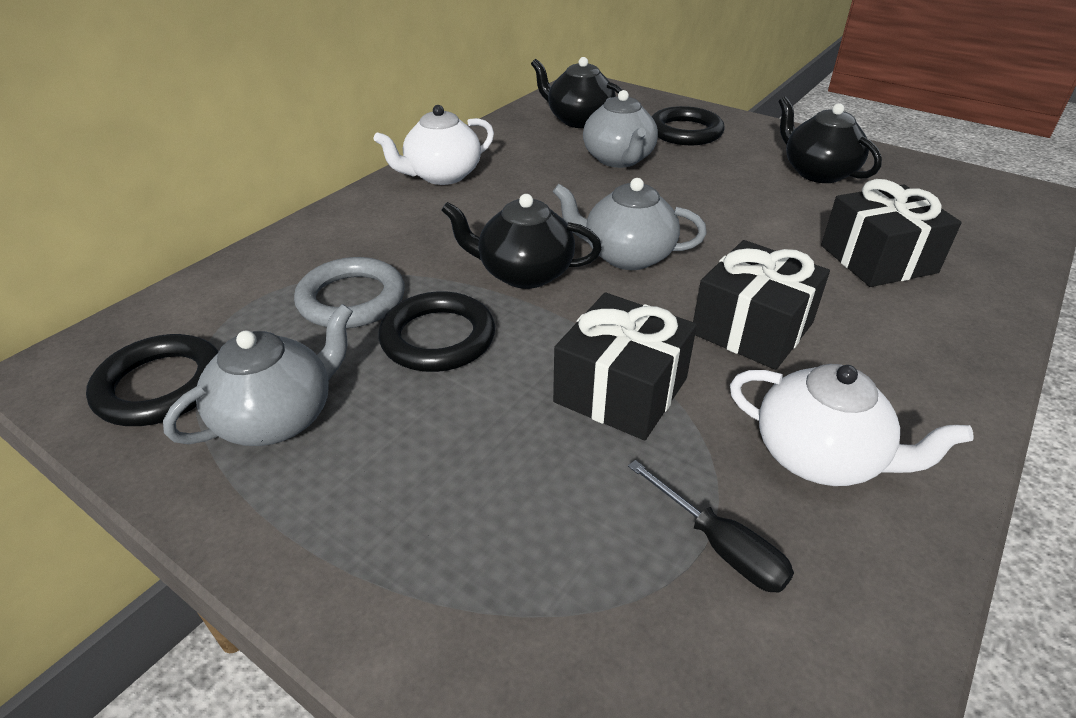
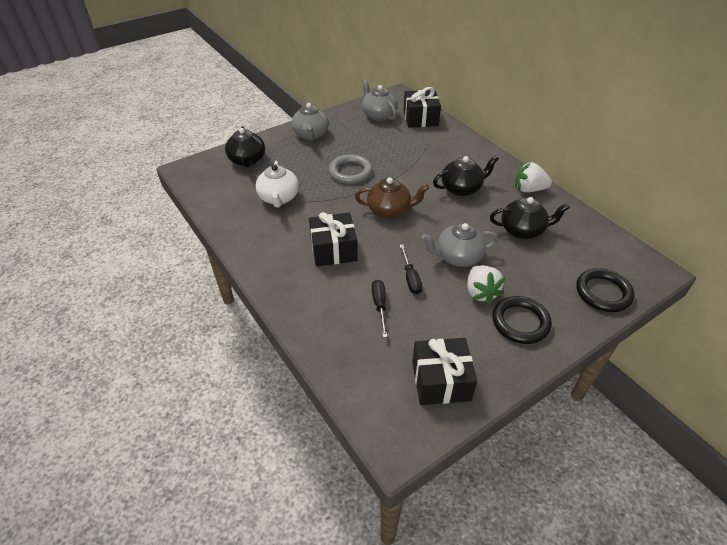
black ring: 3 -> 2
black screwdriver: 1 -> 2
brown teapot: 0 -> 1
white strawberry: 0 -> 2
white teapot: 2 -> 1

